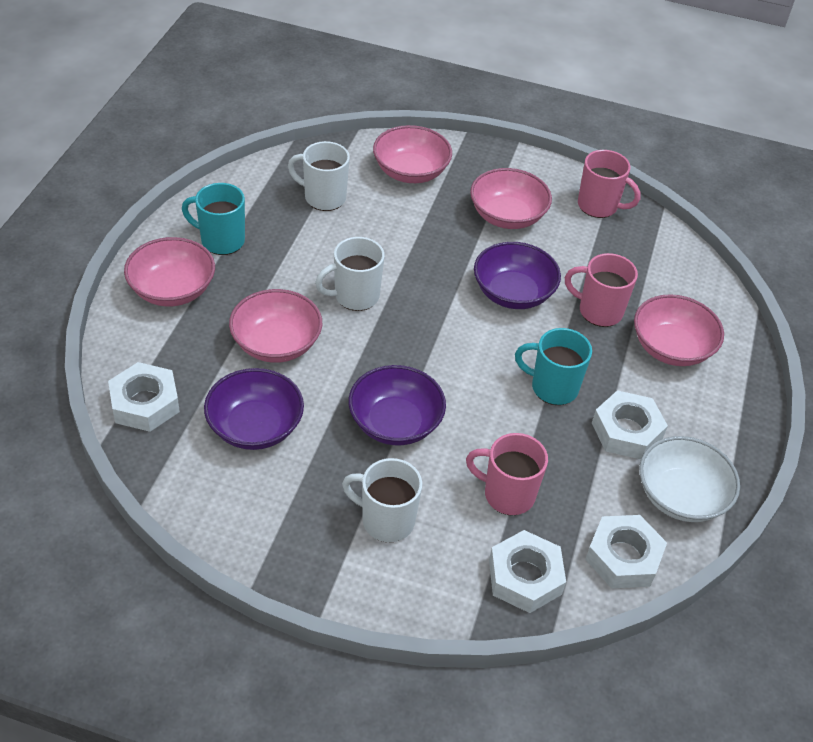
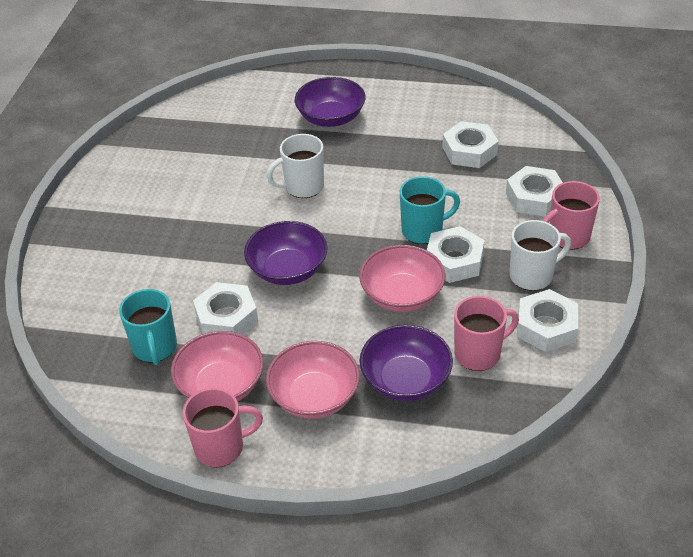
pink bowl: 5 -> 3
white bowl: 1 -> 0
white mug: 3 -> 2
white nut: 4 -> 5

